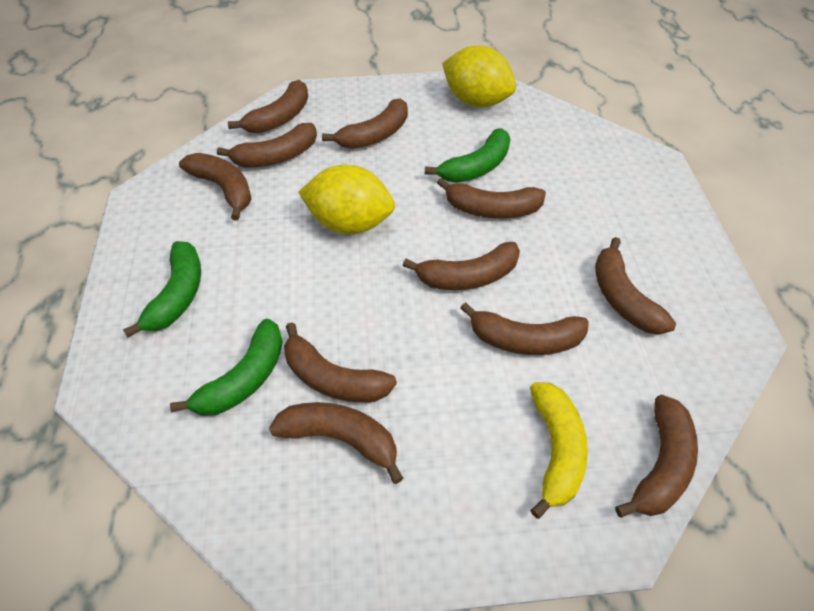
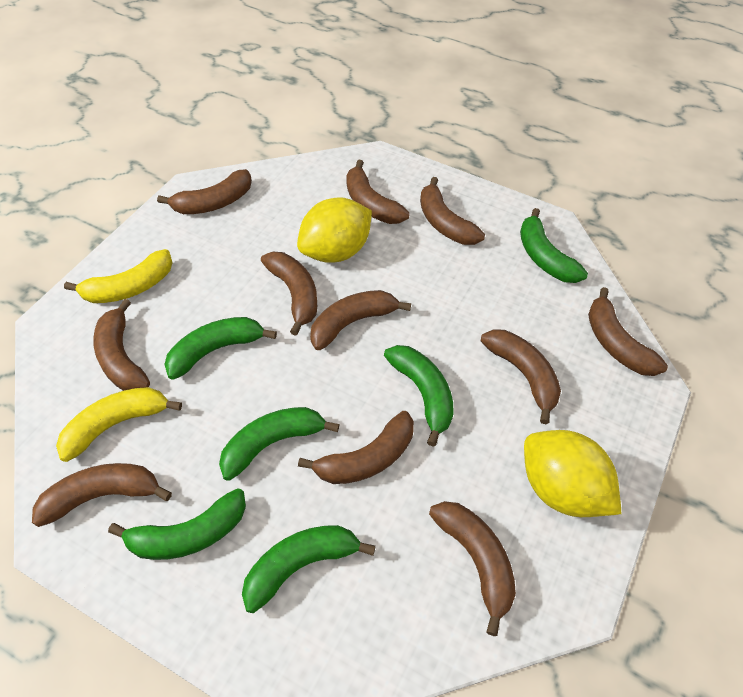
green banana: 3 -> 6
yellow banana: 1 -> 2

